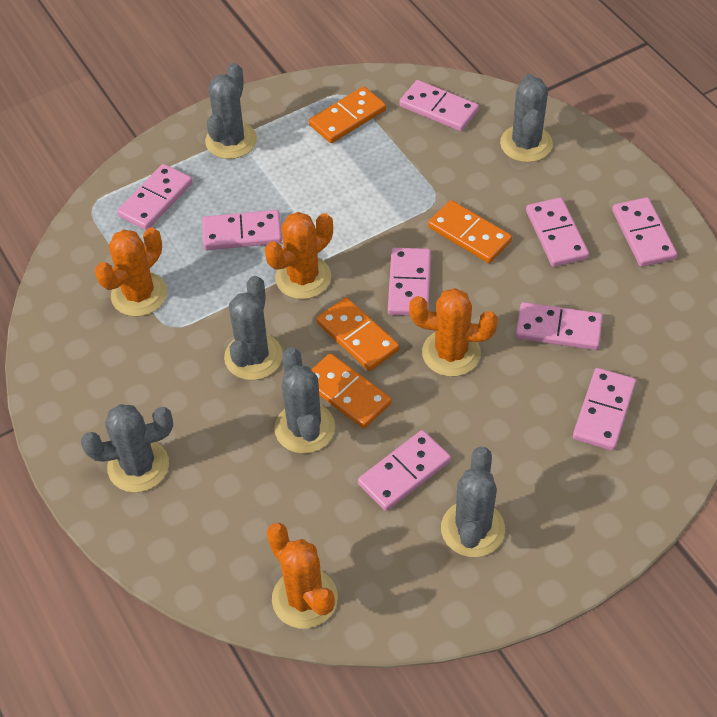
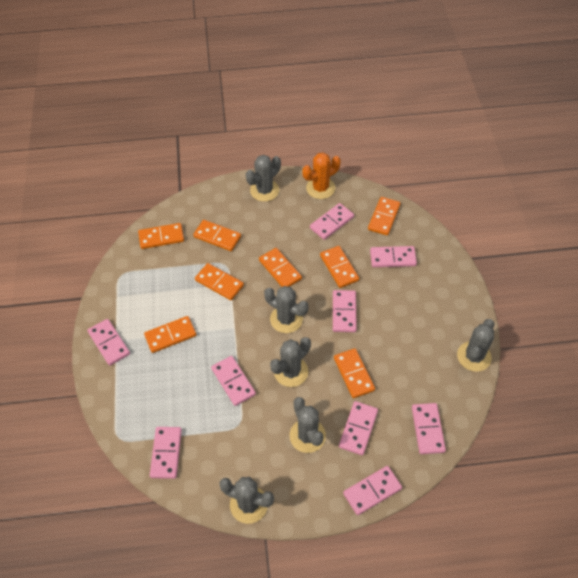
orange cactus: 4 -> 1
orange domino: 4 -> 8

